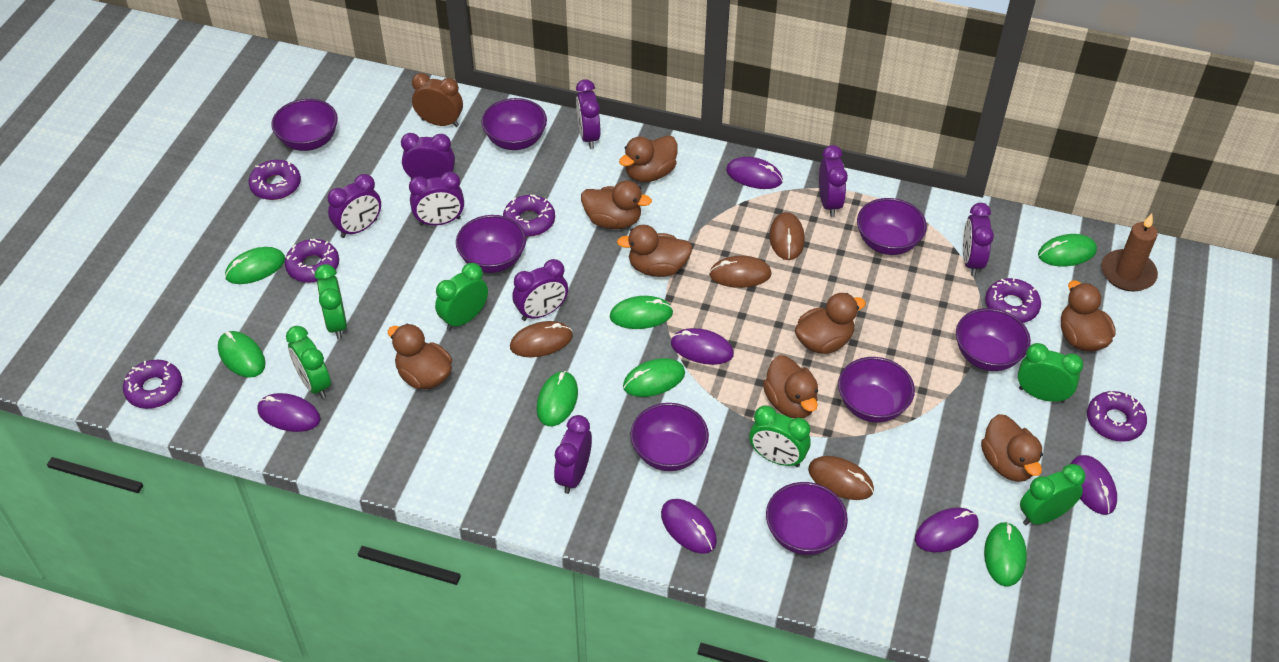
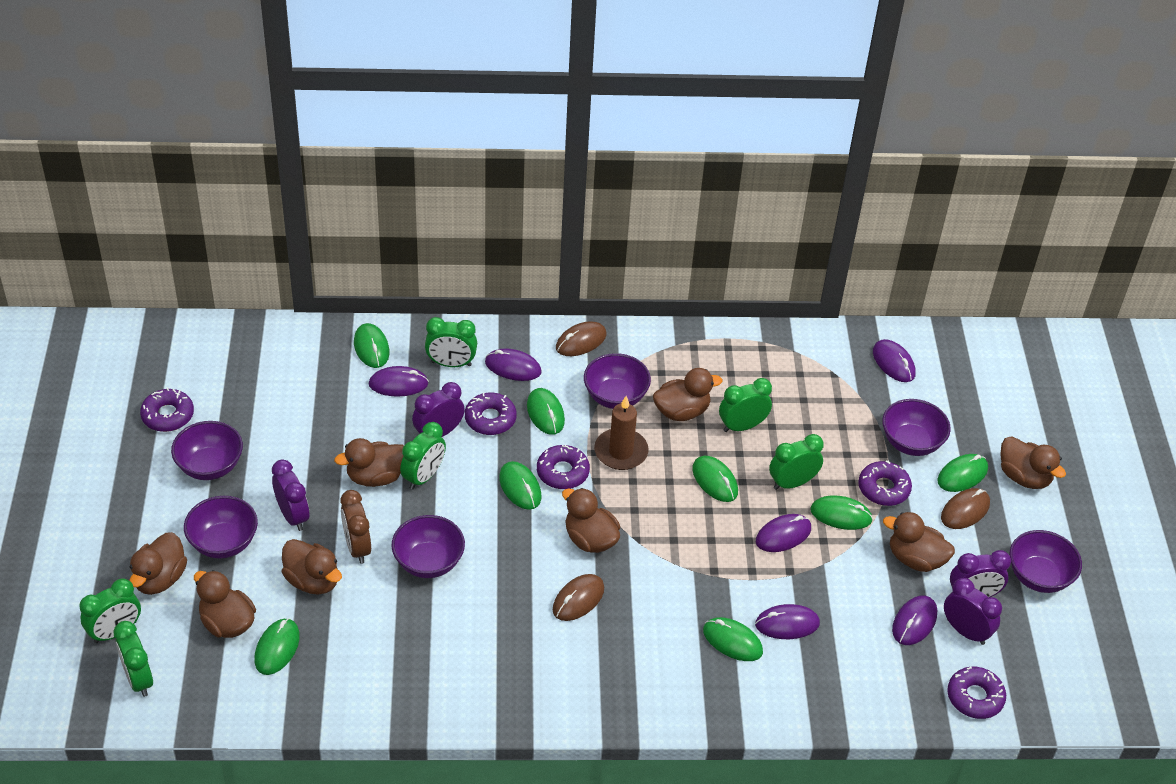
brown mouse: 4 -> 3
green mouse: 7 -> 8
purple bowl: 8 -> 6
purple clock: 8 -> 4
purple donut: 6 -> 5

